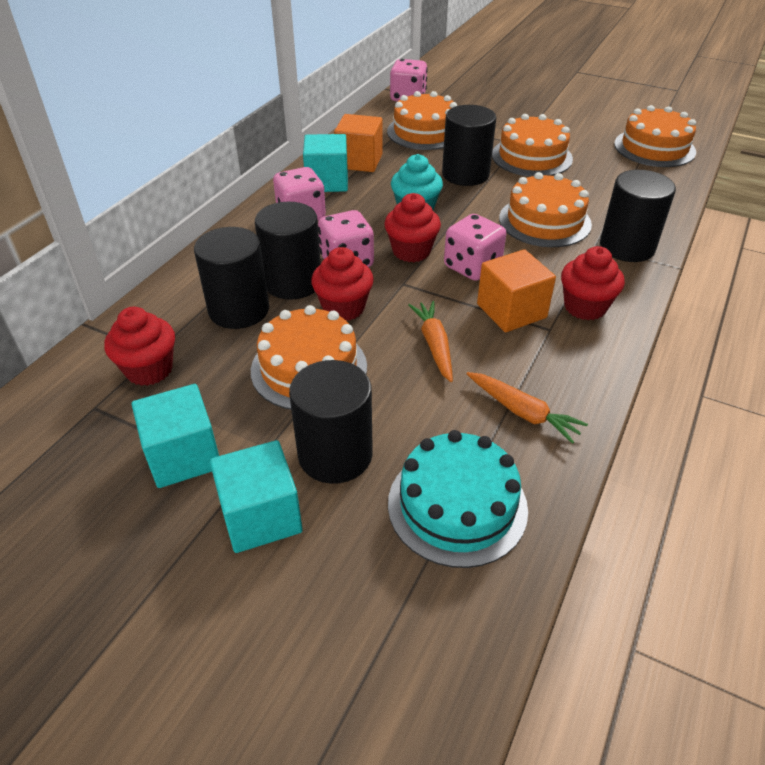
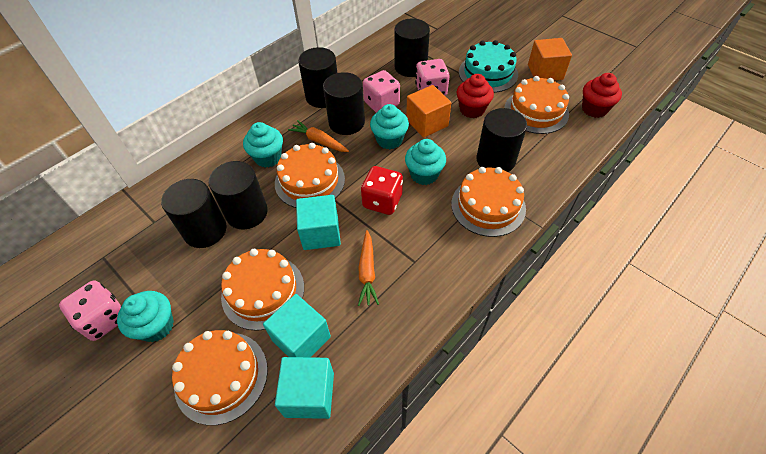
black cylinder: 5 -> 6
pink dice: 4 -> 3
red cupcake: 4 -> 2
red dice: 0 -> 1
turquoise cupcake: 1 -> 4

